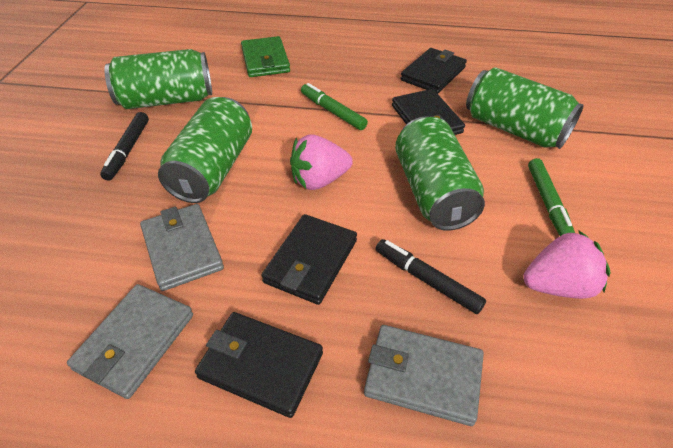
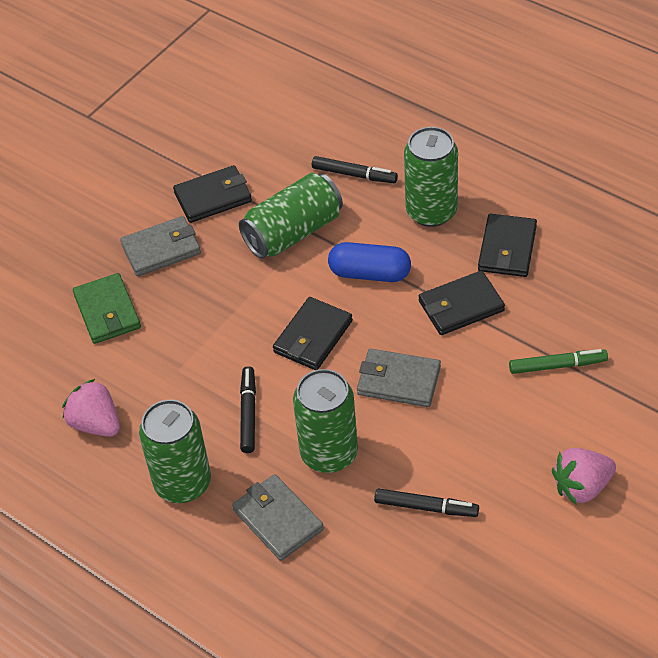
black marker: 2 -> 3
blue capsule: 0 -> 1
green marker: 2 -> 1

